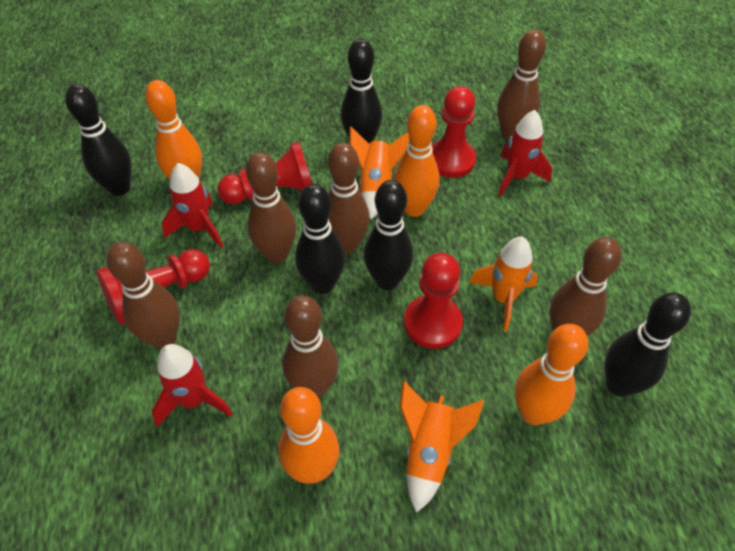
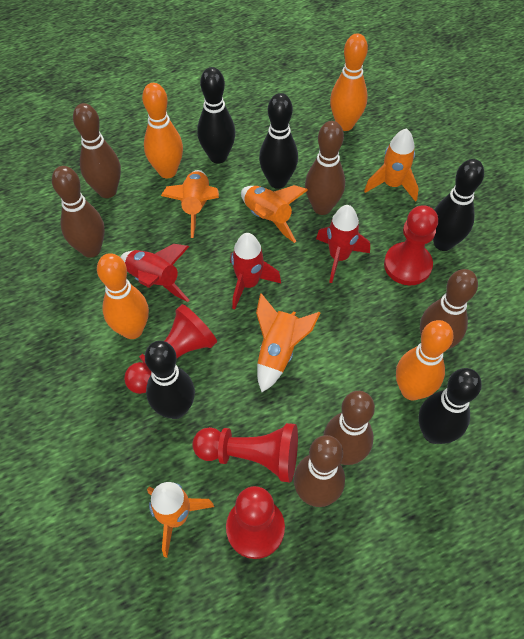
orange rocket: 3 -> 5

